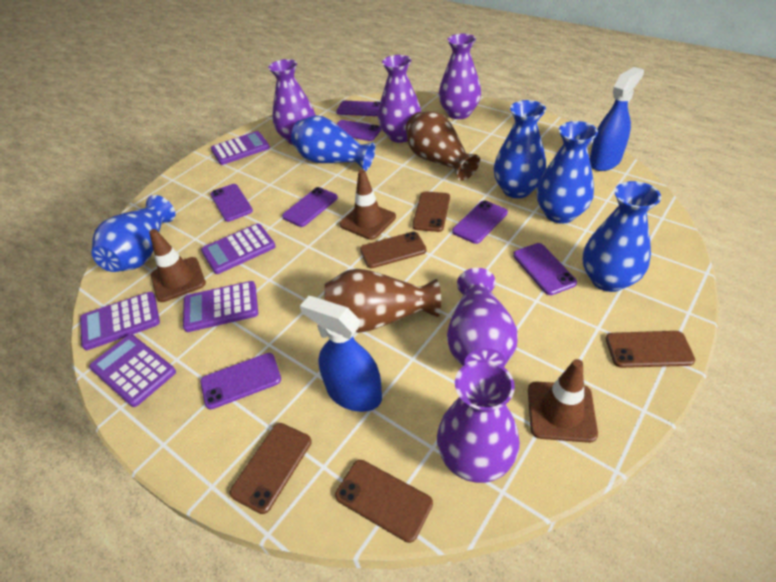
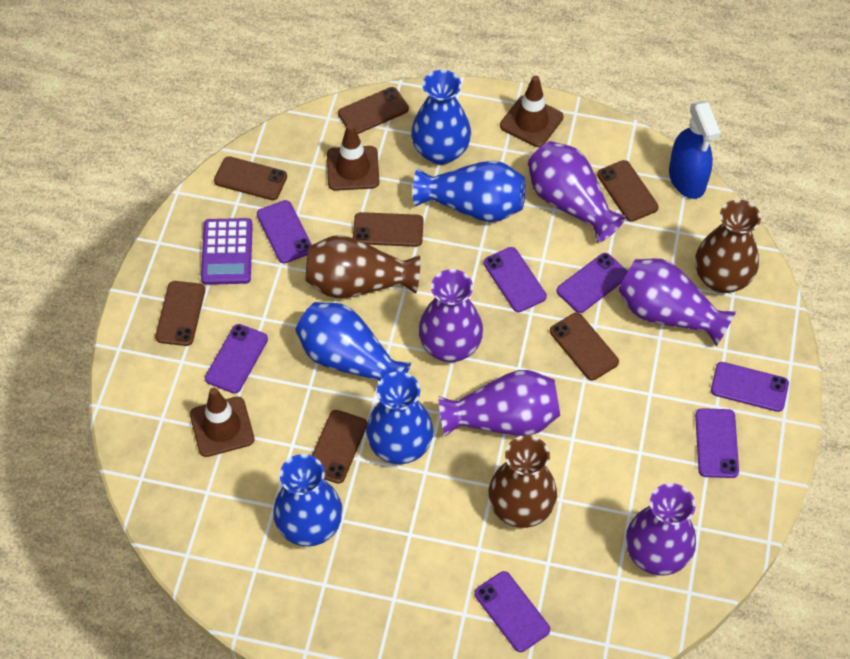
blue spray bottle: 2 -> 1
brown phone: 5 -> 7
brown vase: 2 -> 3
purple calculator: 5 -> 1

